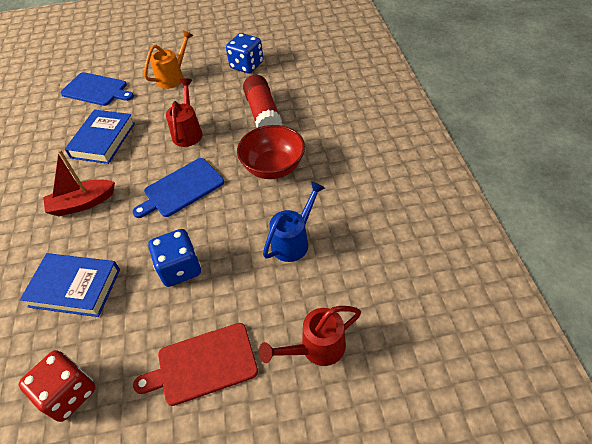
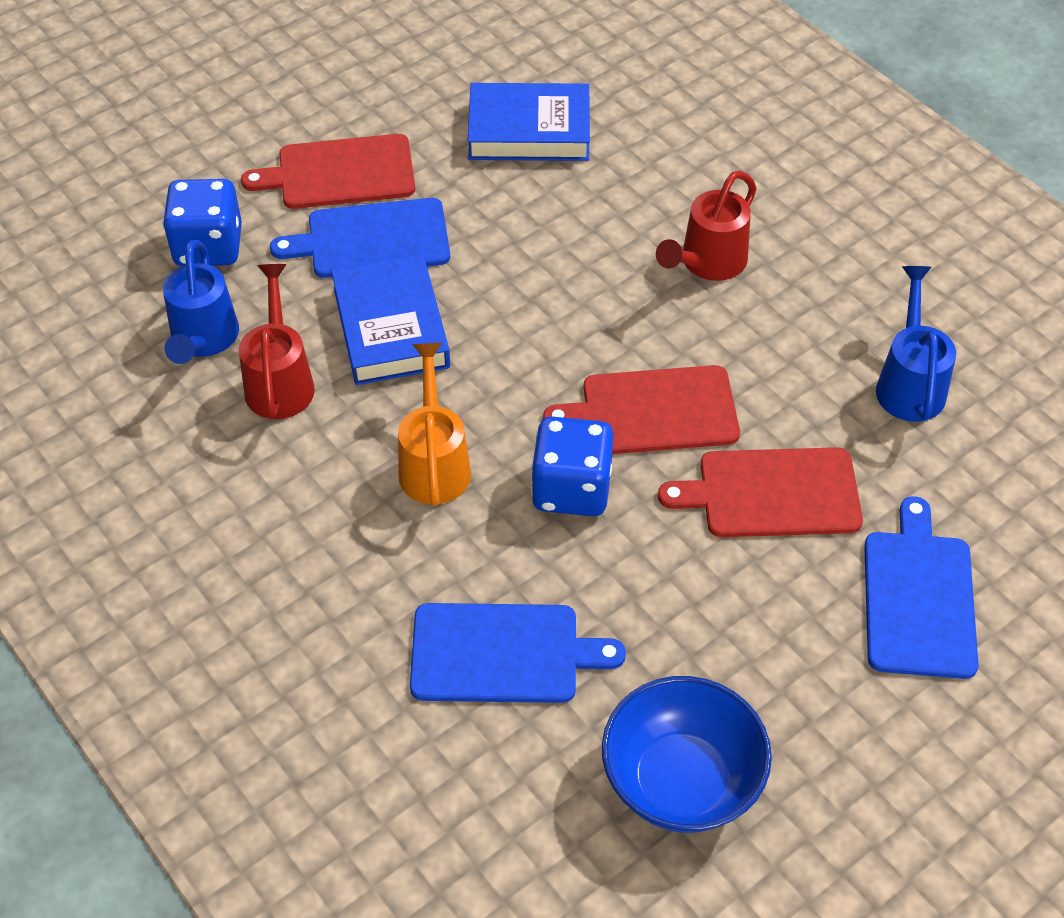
blue bowl: 0 -> 1
blue cutting board: 2 -> 3
blue watering can: 1 -> 2
red boat: 1 -> 0
red bowl: 1 -> 0
red cutting board: 1 -> 3
red dice: 1 -> 0
red glue stick: 1 -> 0

